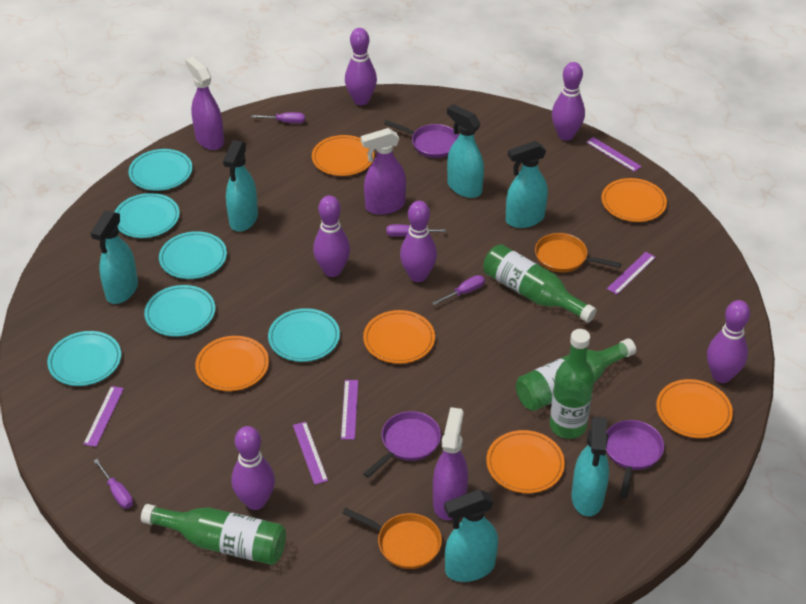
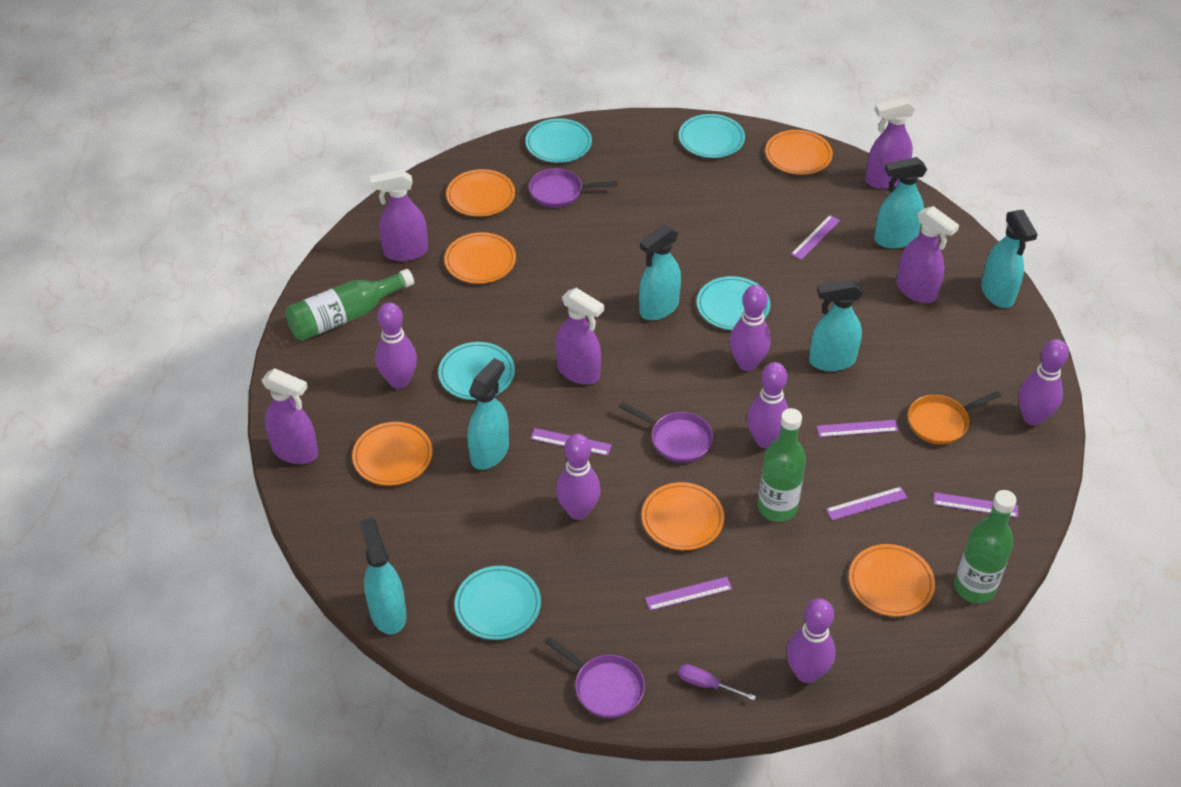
green bottle: 4 -> 3
orange pan: 2 -> 1
purple ruler: 5 -> 6
purple screwdriver: 4 -> 1
purple spray bottle: 3 -> 5
turquoise plate: 6 -> 5

